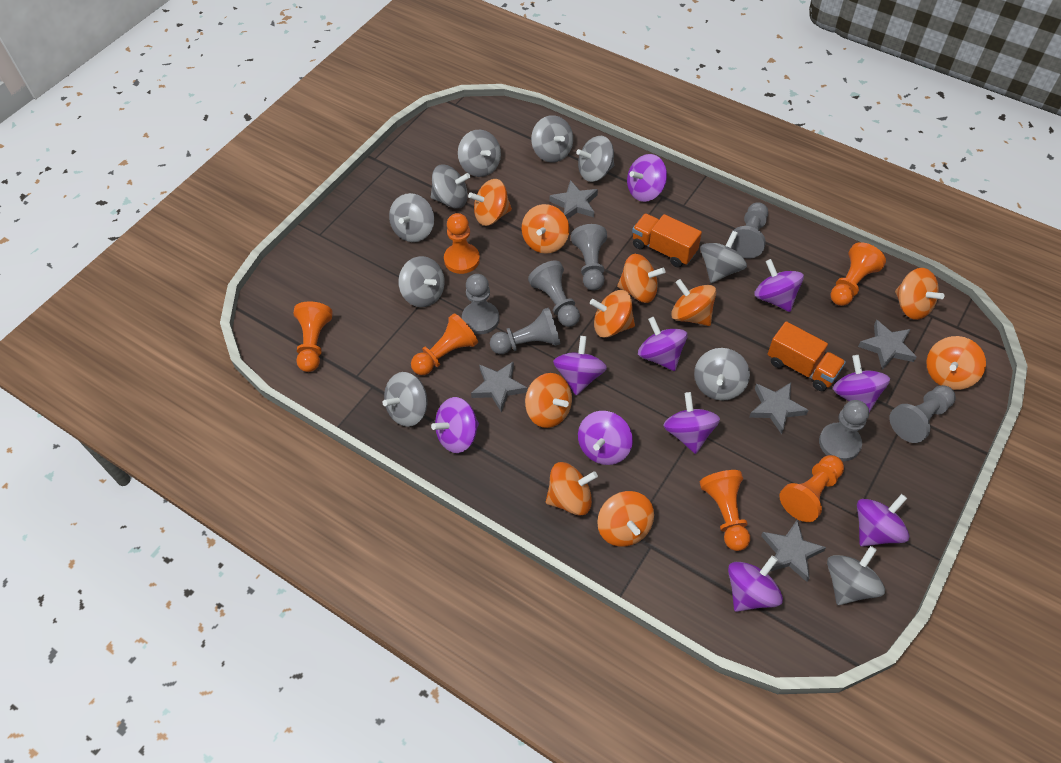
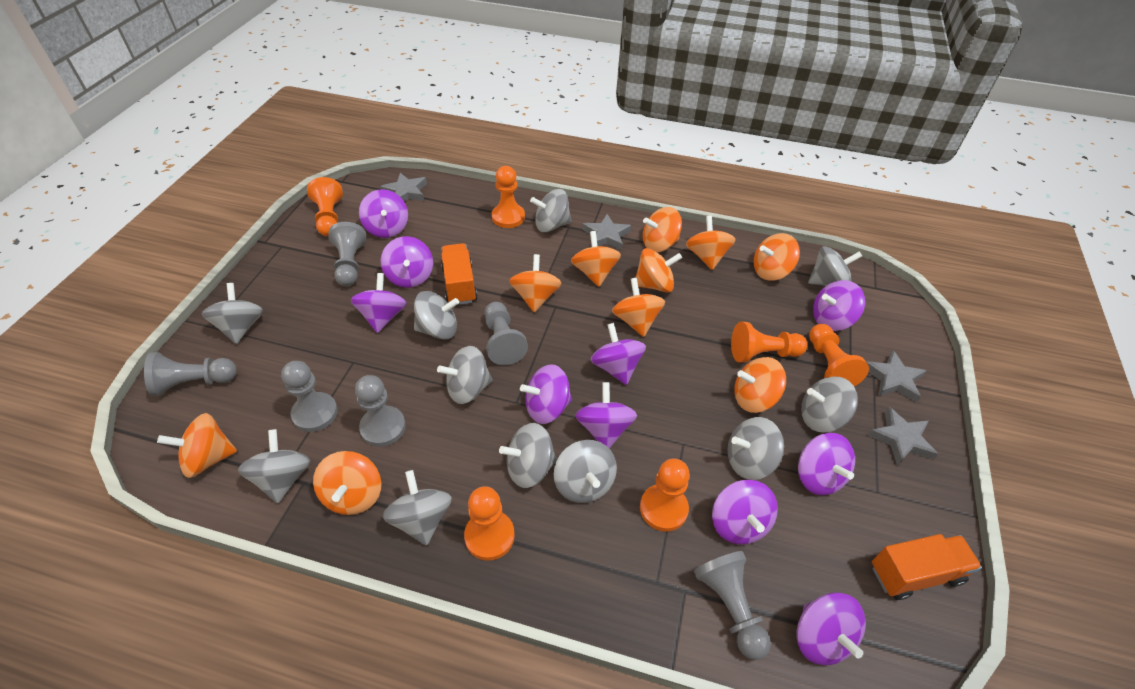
grey pawn: 7 -> 6
grey spinning top: 10 -> 11
grey star: 5 -> 4

